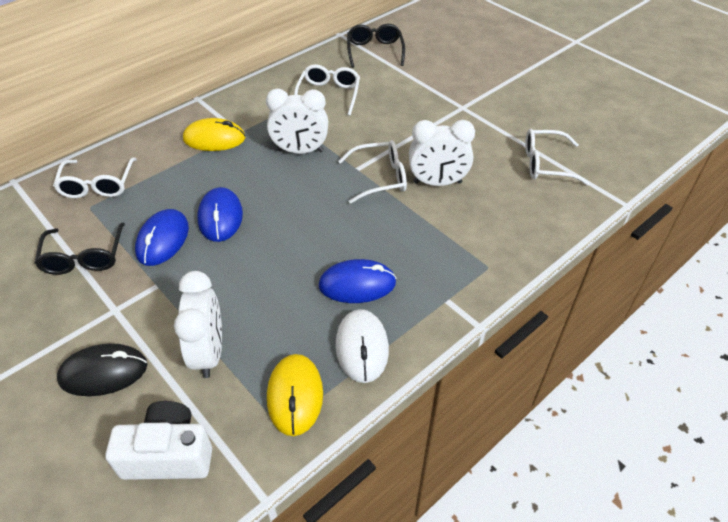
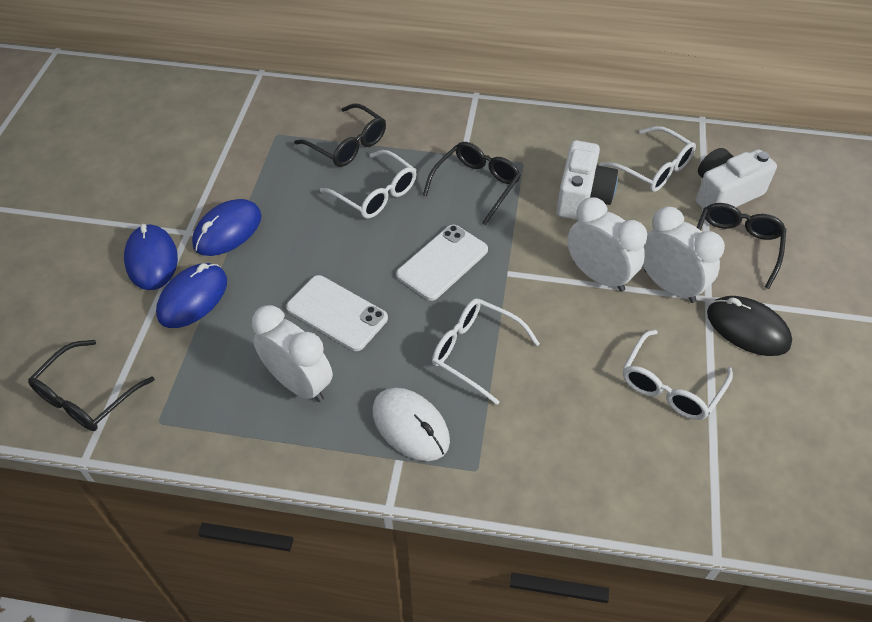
black glasses: 2 -> 4
white camera: 1 -> 2
white phone: 0 -> 2
yellow mouse: 2 -> 0

